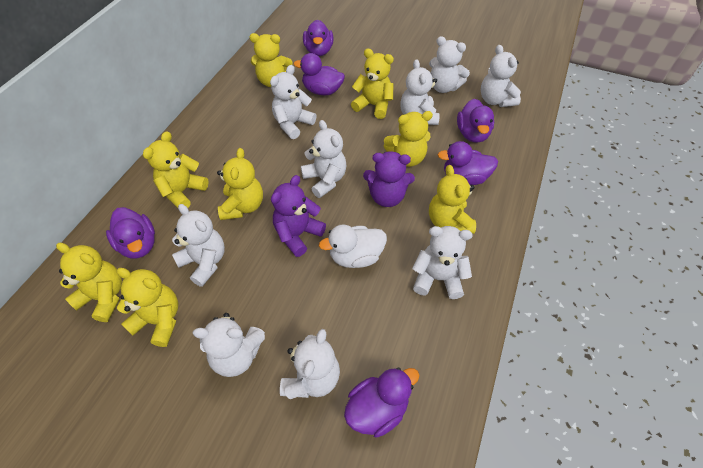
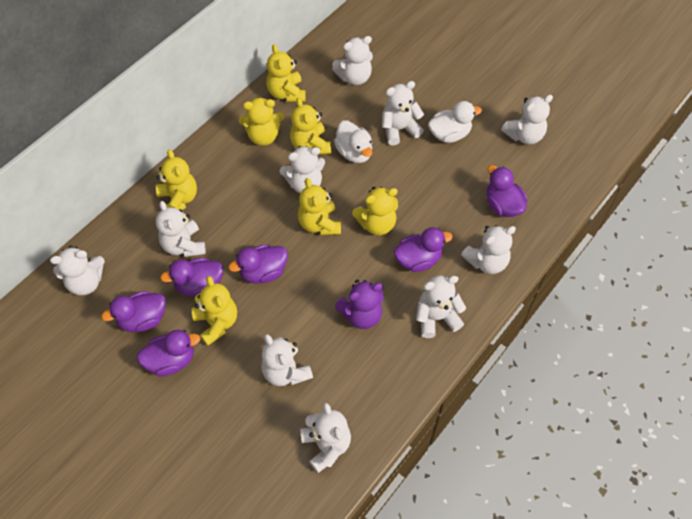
purple teddy bear: 2 -> 1
white duck: 1 -> 2
white teddy bear: 9 -> 10
yellow teddy bear: 8 -> 7

